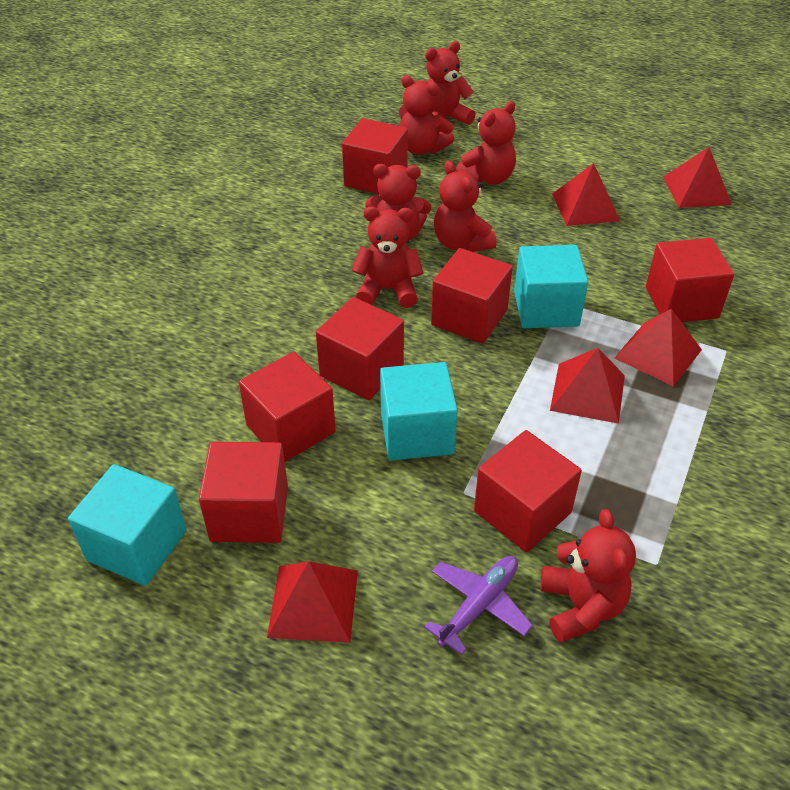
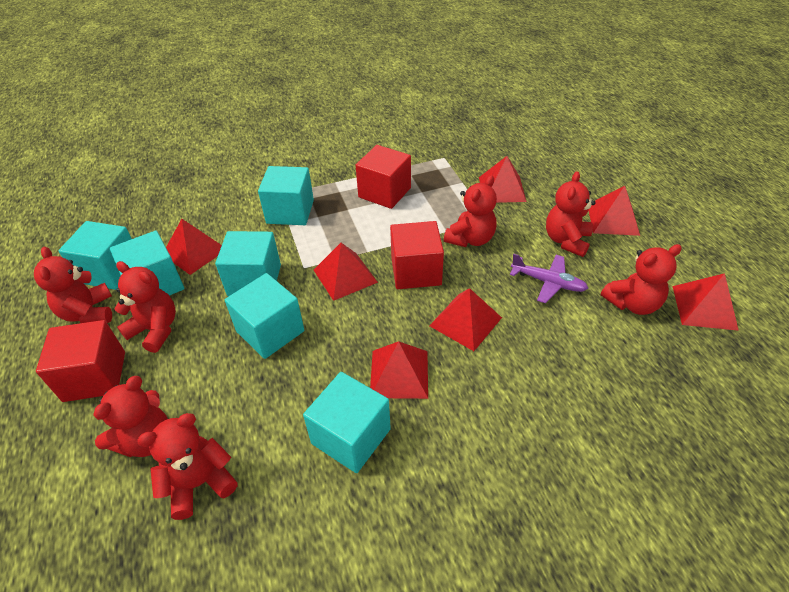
red cube: 7 -> 3
red pyramid: 5 -> 7
turquoise cube: 3 -> 6

